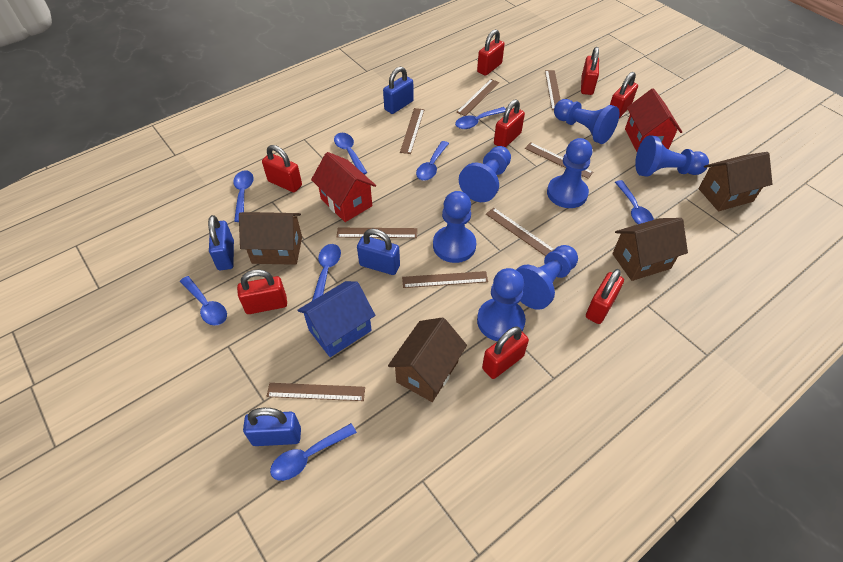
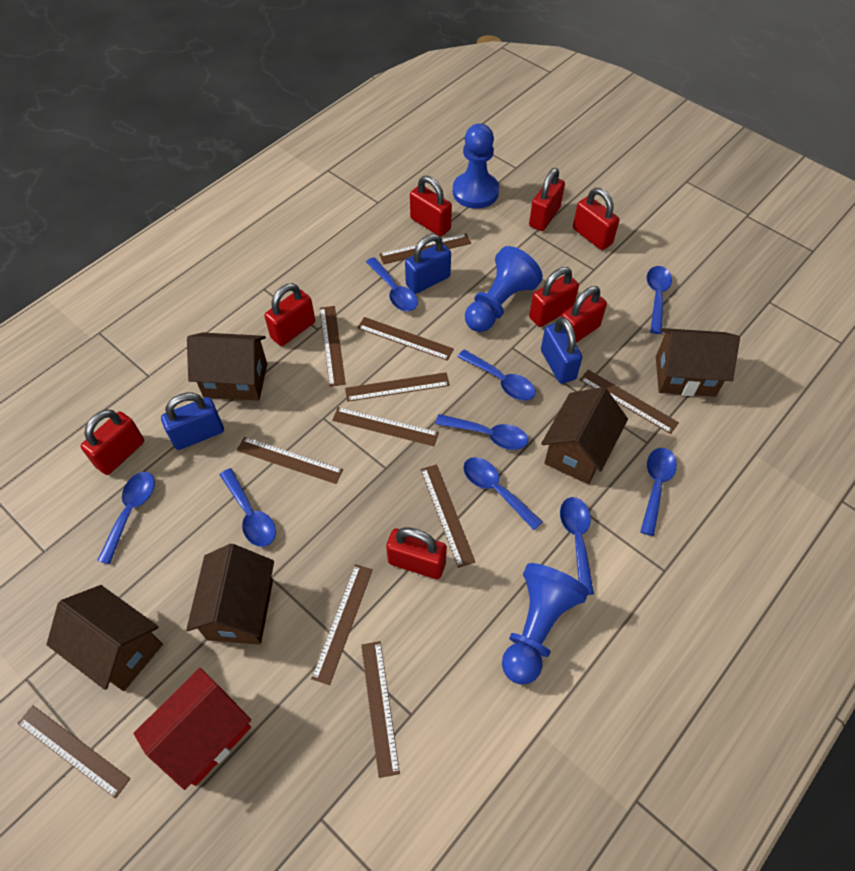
blue house: 1 -> 0
blue padlock: 4 -> 3
blue pawn: 7 -> 3
blue spoon: 8 -> 9
brown house: 4 -> 5
brown ruler: 8 -> 11
red house: 2 -> 1

